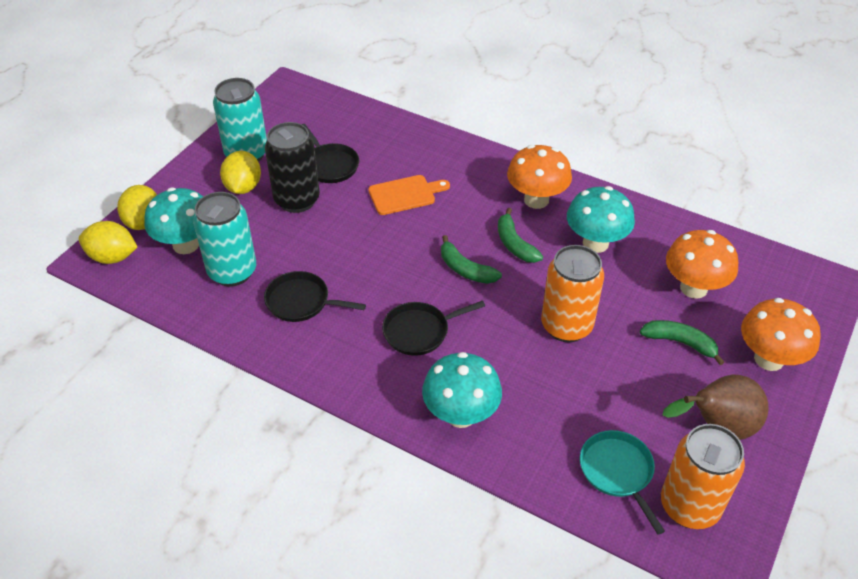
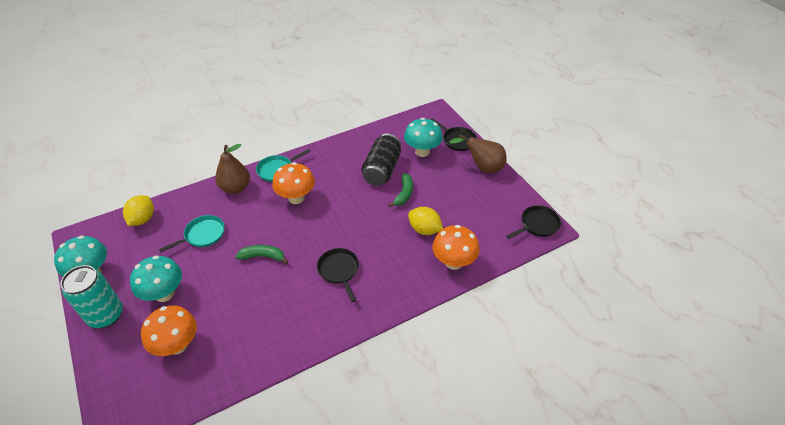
brown pear: 1 -> 2
green banana: 3 -> 2
orange can: 2 -> 0
orange cutting board: 1 -> 0
turquoise can: 2 -> 1
turquoise pan: 1 -> 2
yellow lemon: 3 -> 2

